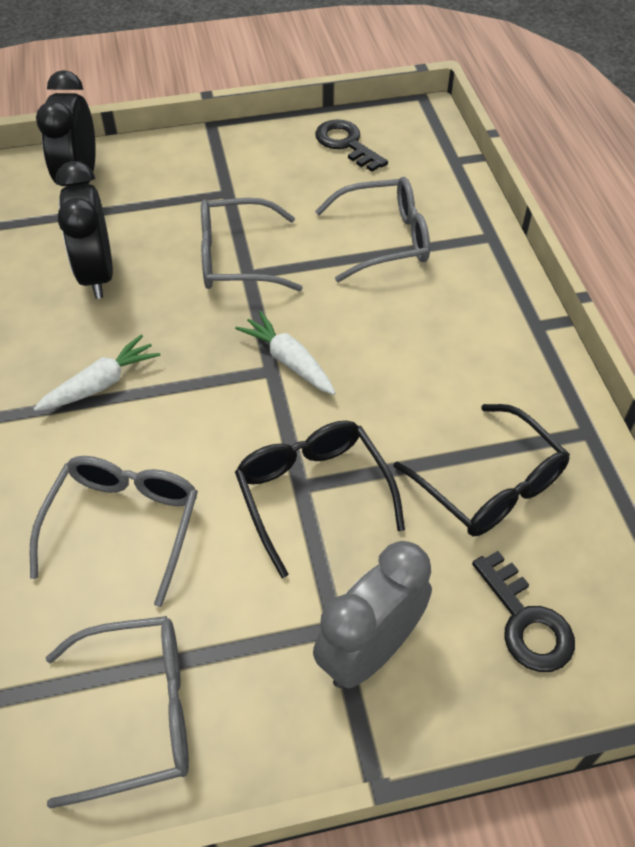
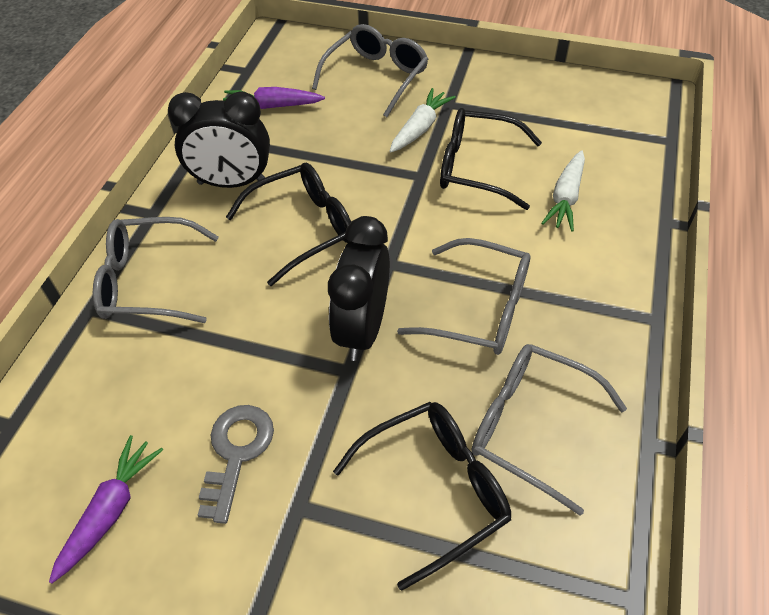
black glasses: 2 -> 3
black key: 2 -> 0
grey clock: 1 -> 0
grey key: 0 -> 1
purple carrot: 0 -> 2

